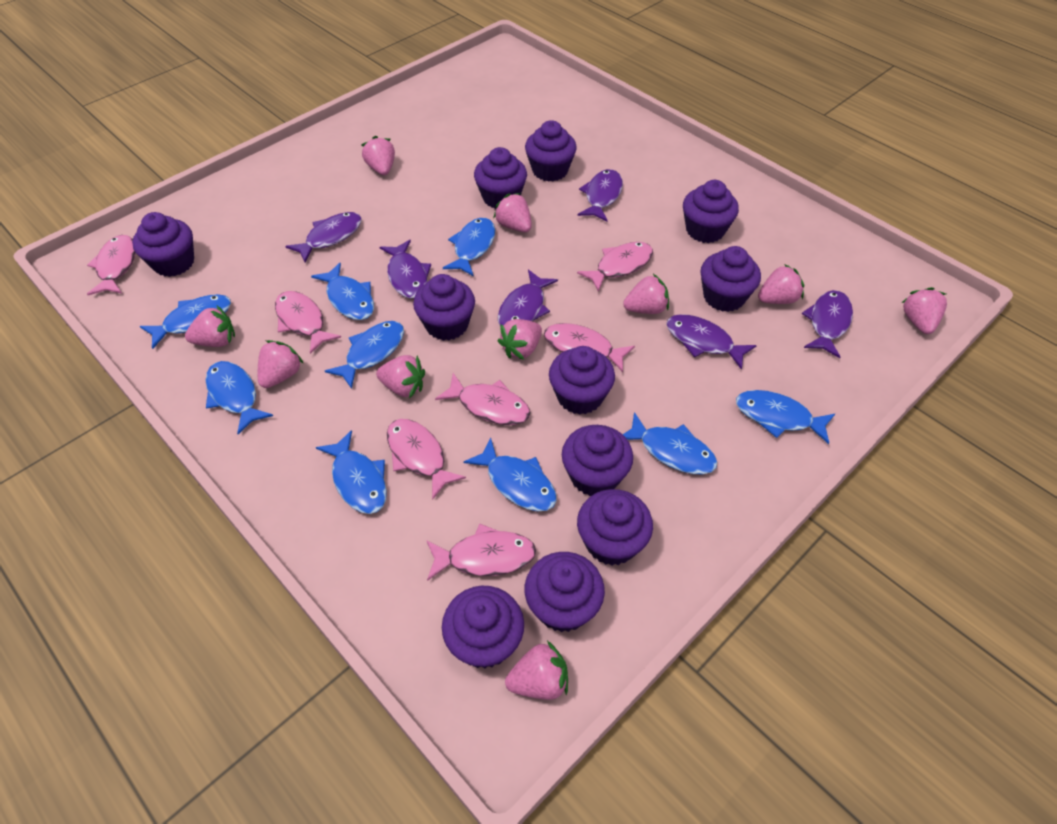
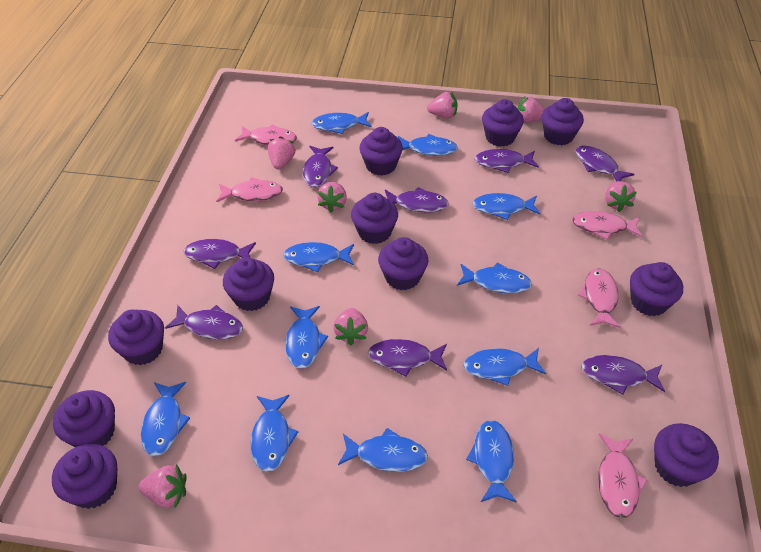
blue fish: 9 -> 11
pink fish: 7 -> 5
pink strawberry: 10 -> 7
purple fish: 6 -> 8

